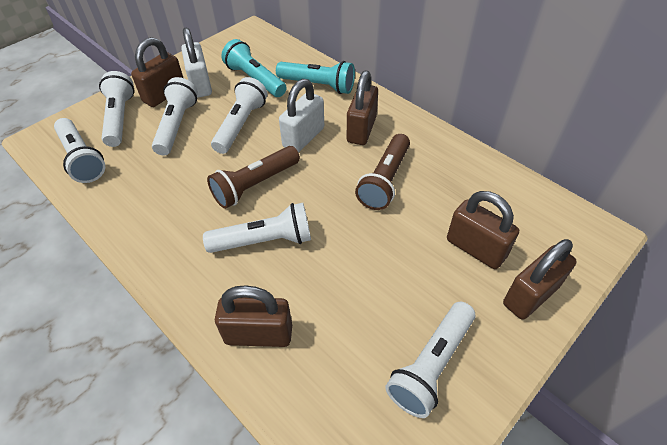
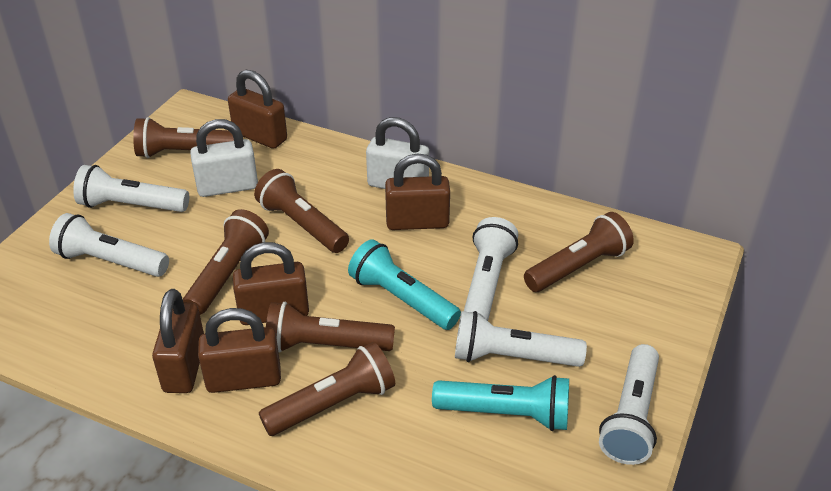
brown flashlight: 2 -> 6
white flashlight: 6 -> 5

